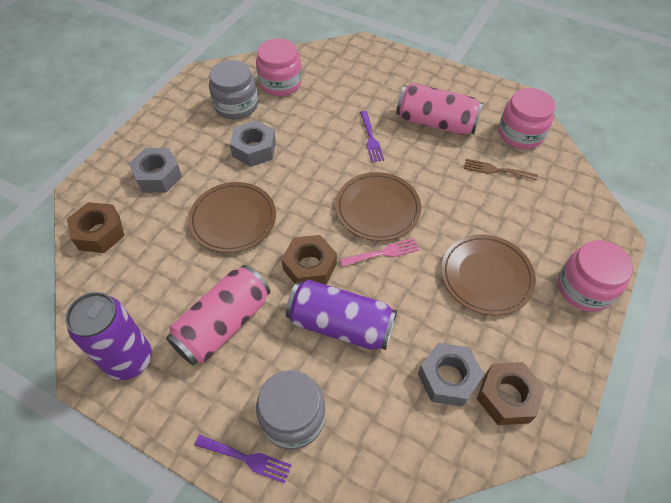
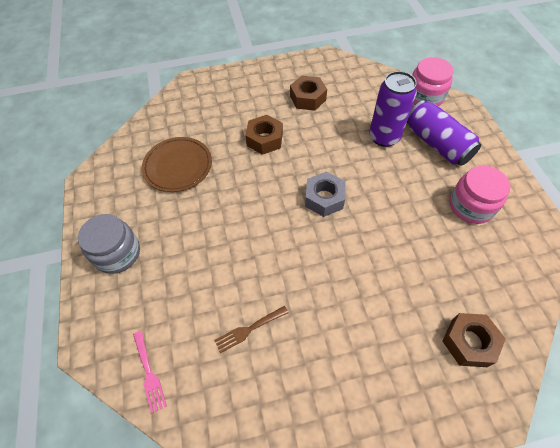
brown plate: 3 -> 1
grey jar: 2 -> 1
grey nut: 3 -> 1
pink can: 2 -> 0
pink jar: 3 -> 2
purple fork: 2 -> 0

